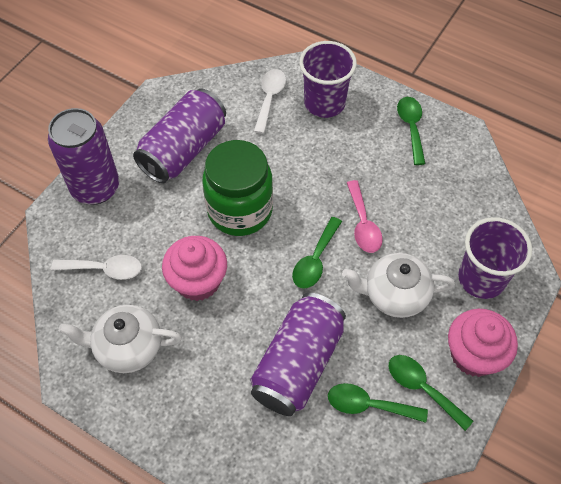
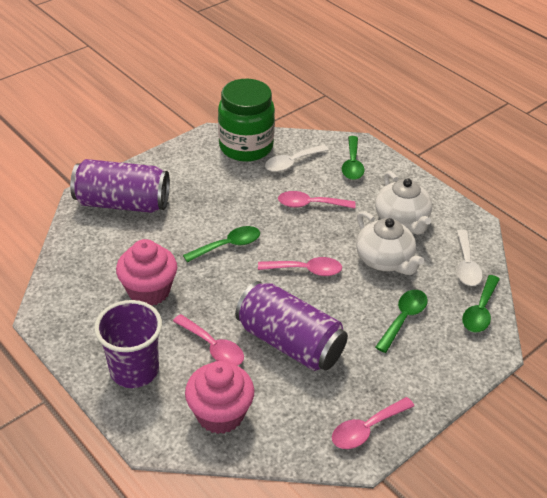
pink spoon: 1 -> 4
purple can: 3 -> 2
purple cup: 2 -> 1

